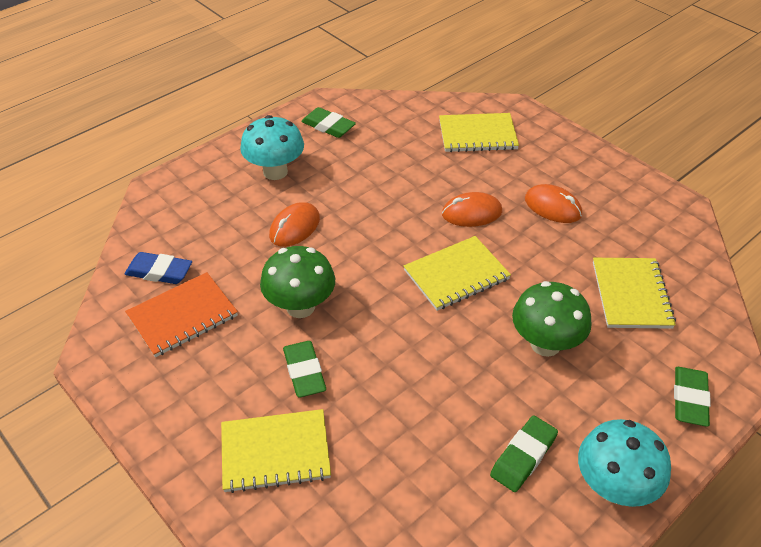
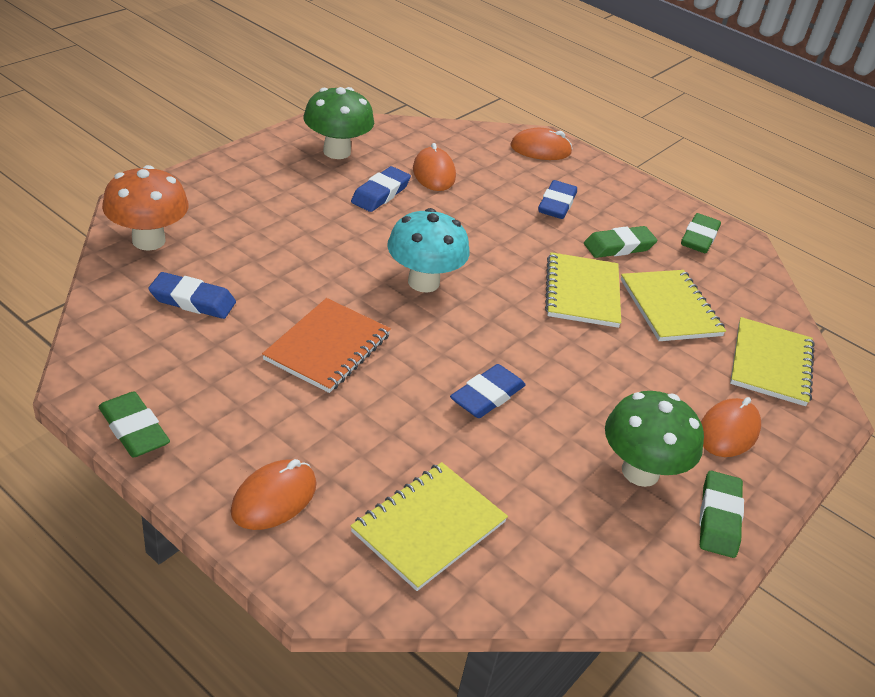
blue eraser: 1 -> 4
orange mouse: 3 -> 4
orange mushroom: 0 -> 1
turquoise mushroom: 2 -> 1

